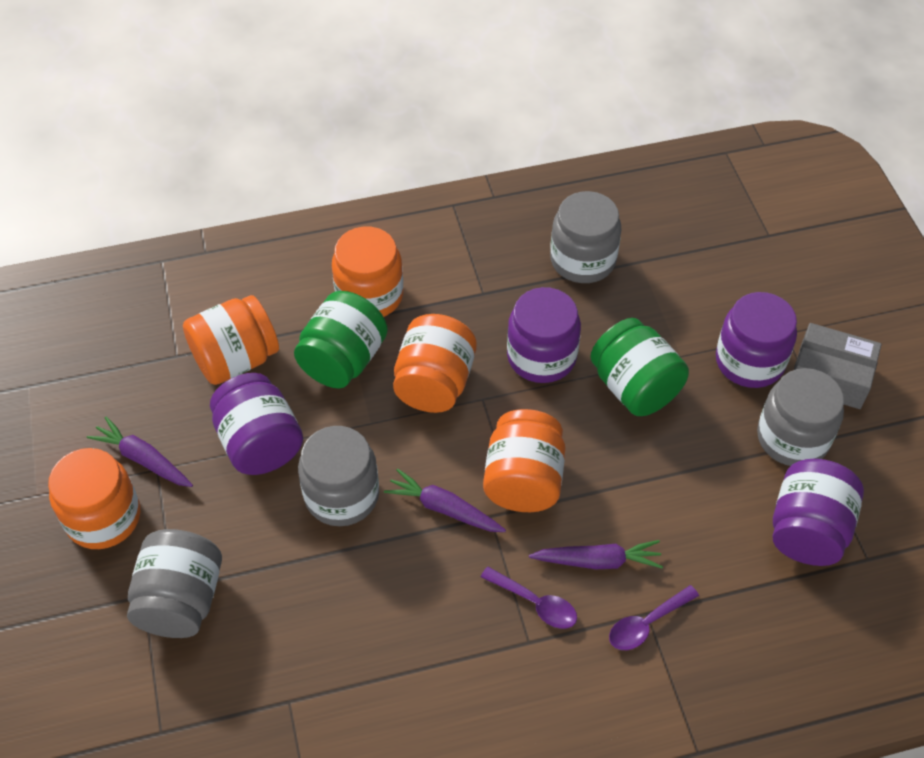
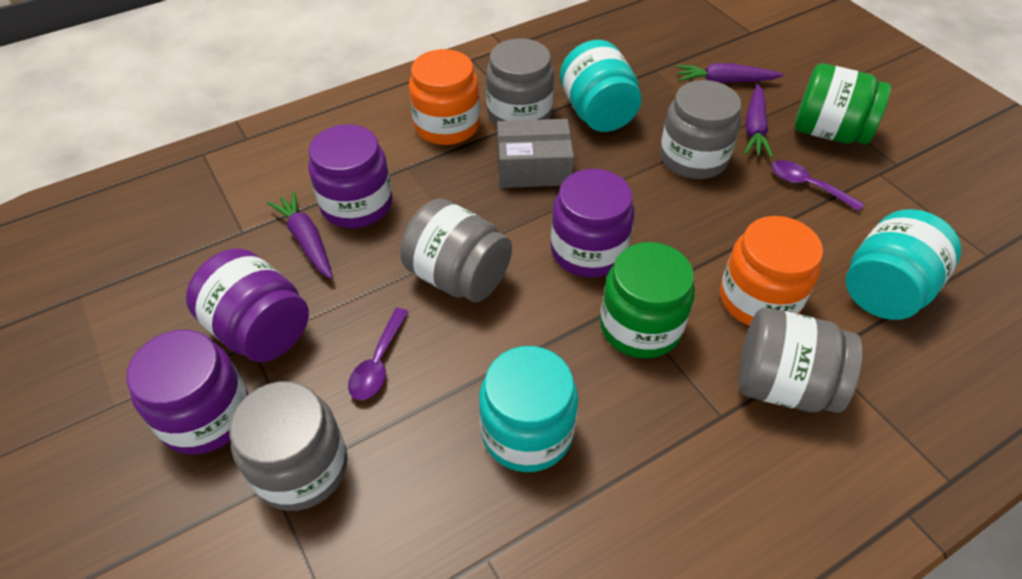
grey jar: 4 -> 5
orange jar: 5 -> 2
turquoise jar: 0 -> 3

